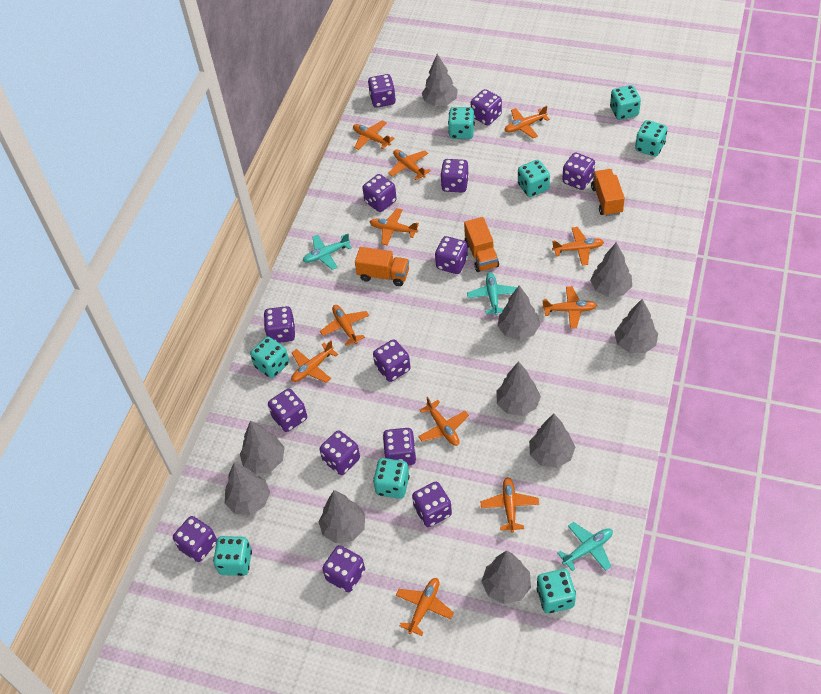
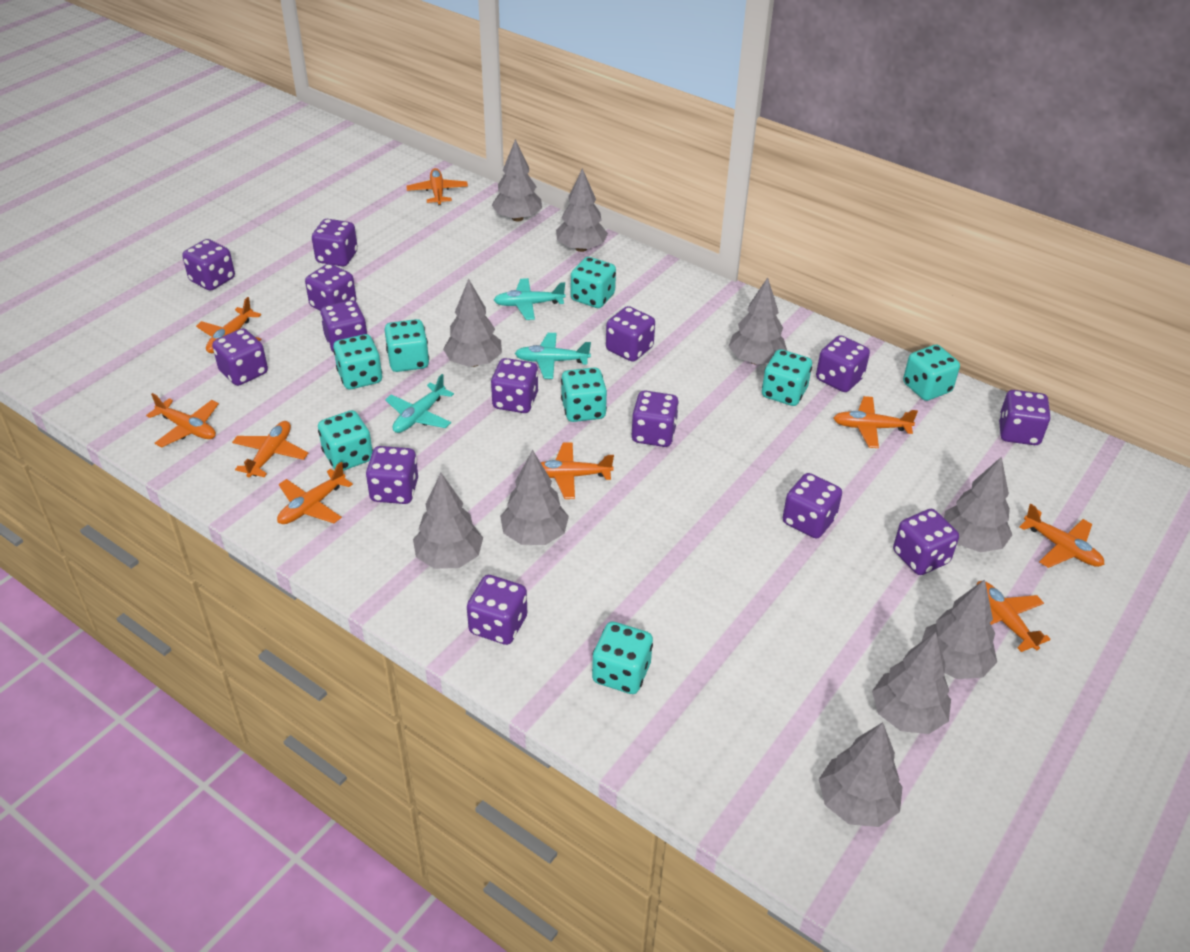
orange plane: 11 -> 9
orange truck: 3 -> 0

